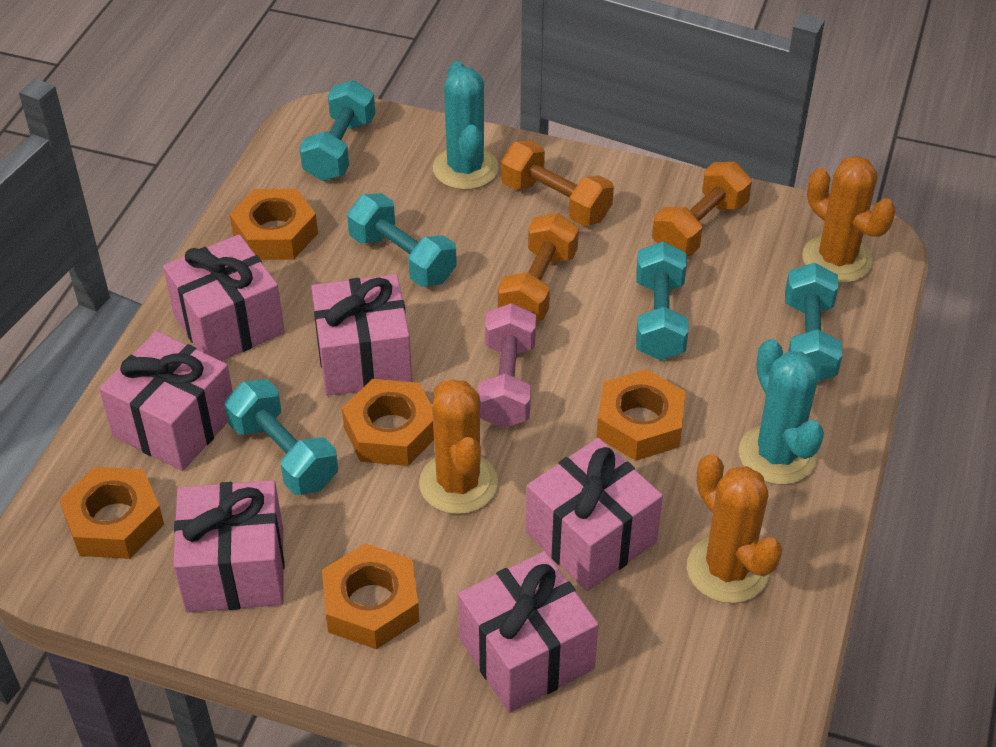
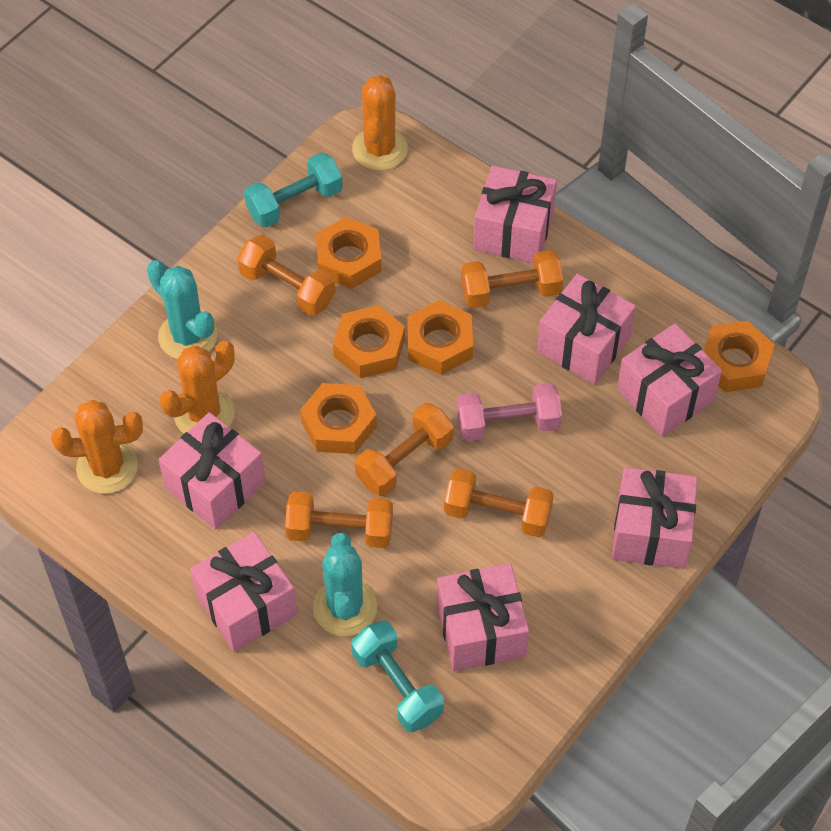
orange dumbbell: 3 -> 5
pink gift: 6 -> 7
turquoise dumbbell: 5 -> 2

